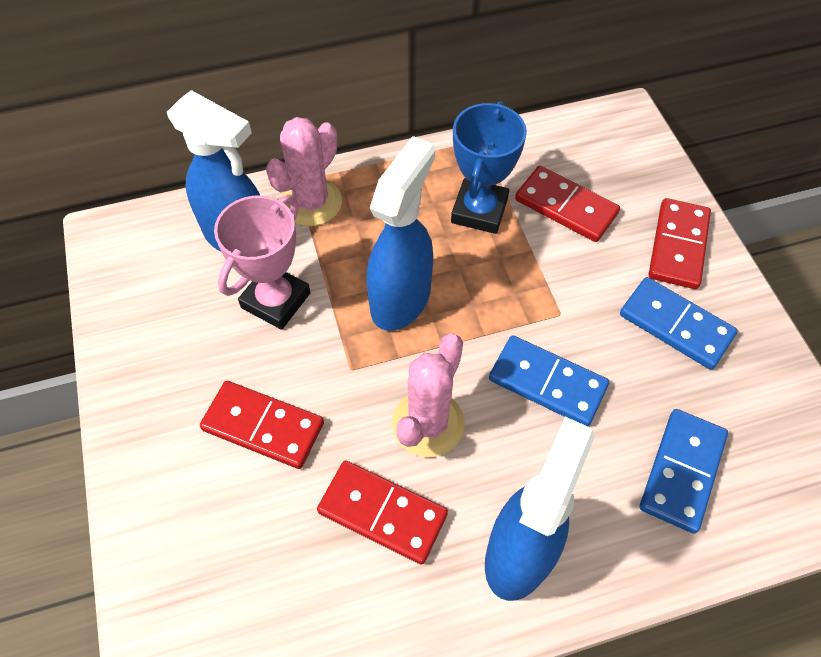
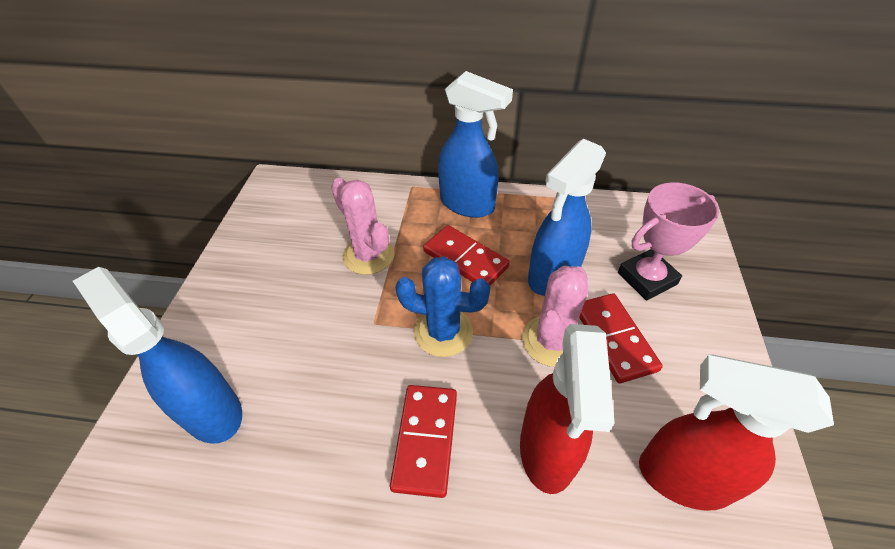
blue cactus: 0 -> 1
blue domino: 3 -> 0
blue trophy: 1 -> 0
red domino: 4 -> 3
red spray bottle: 0 -> 2

